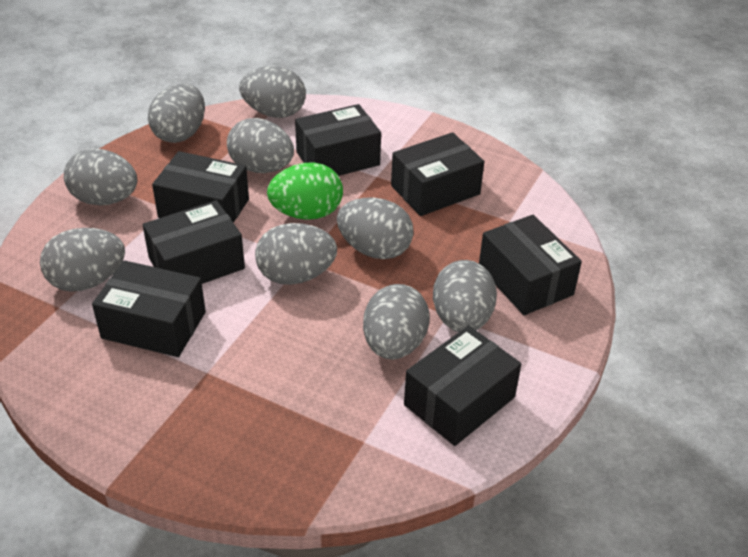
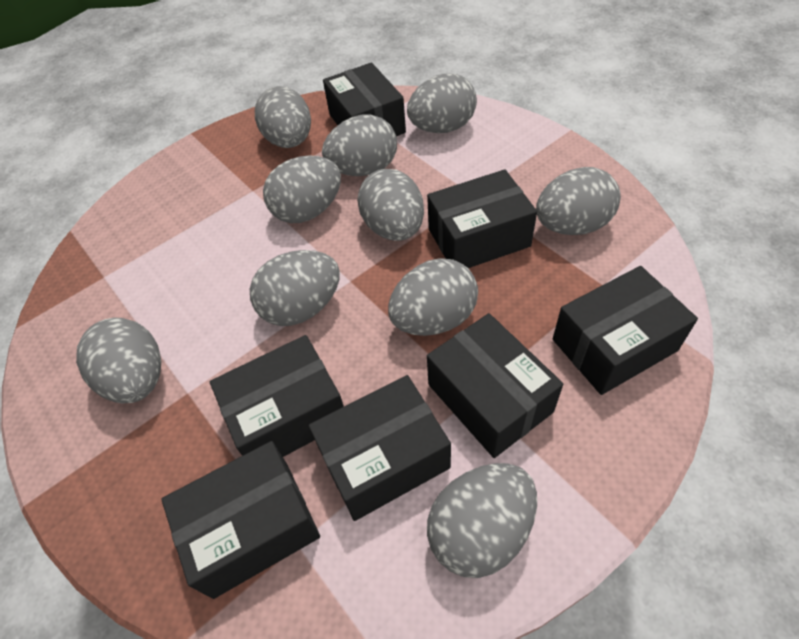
green egg: 1 -> 0
grey egg: 9 -> 10

